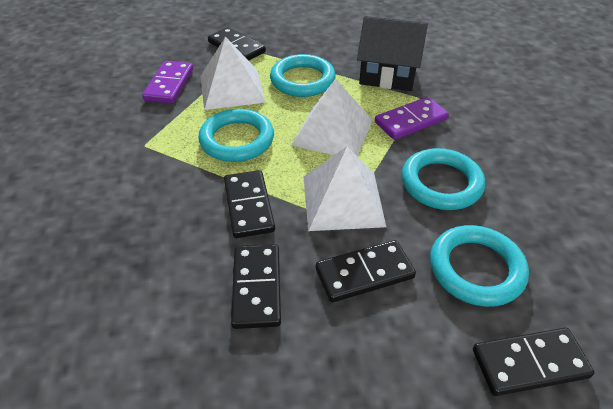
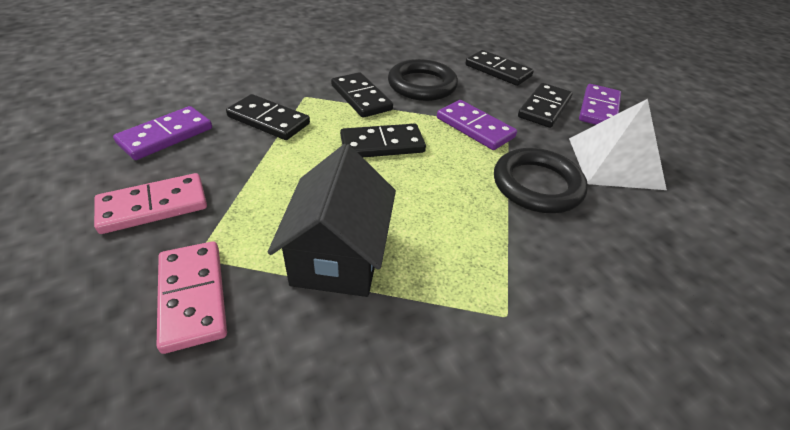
black ring: 0 -> 2
pink domino: 0 -> 2
purple domino: 2 -> 3
turquoise ring: 4 -> 0
white pyramid: 3 -> 1

